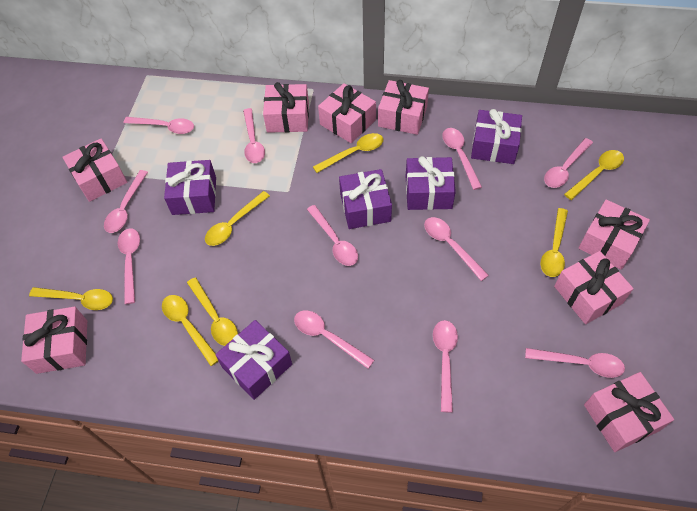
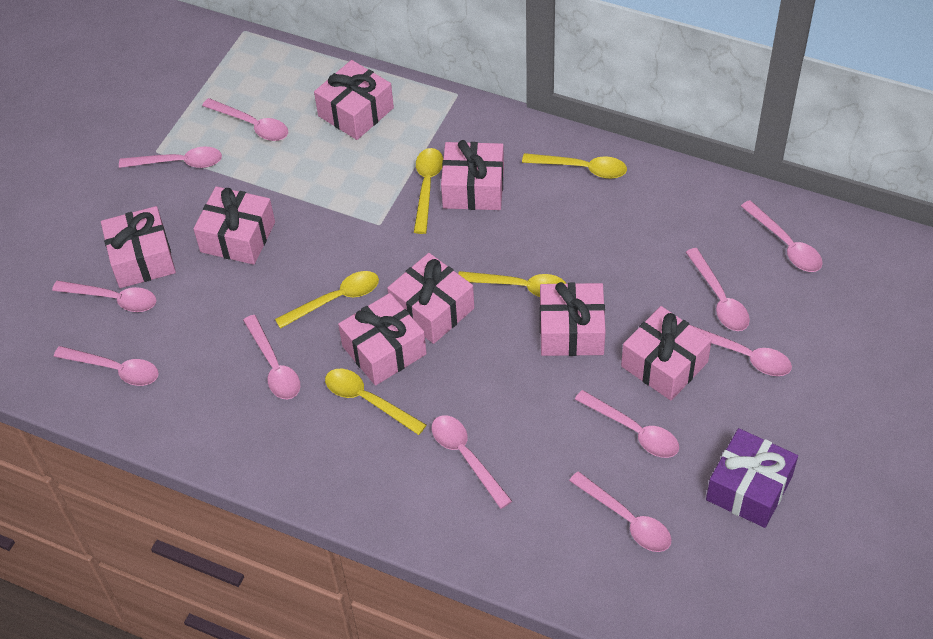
purple gift: 5 -> 1
yellow spoon: 7 -> 5

